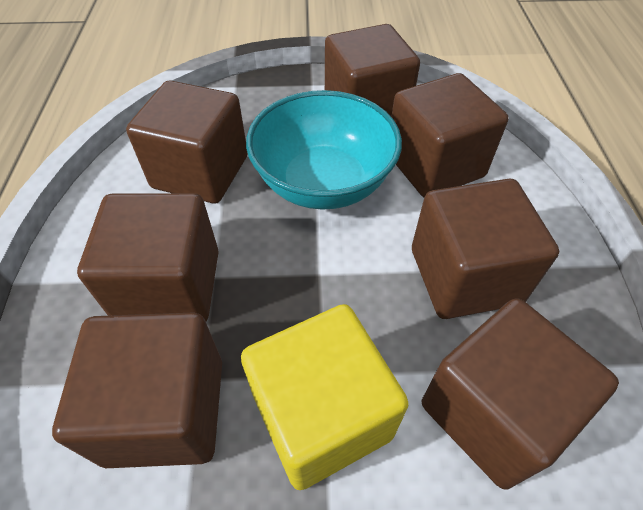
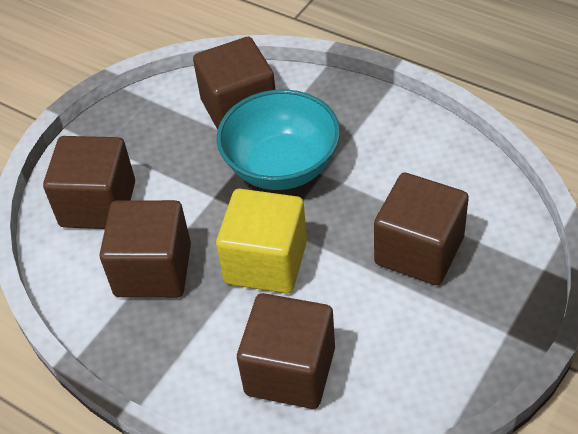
brown cube: 7 -> 5

